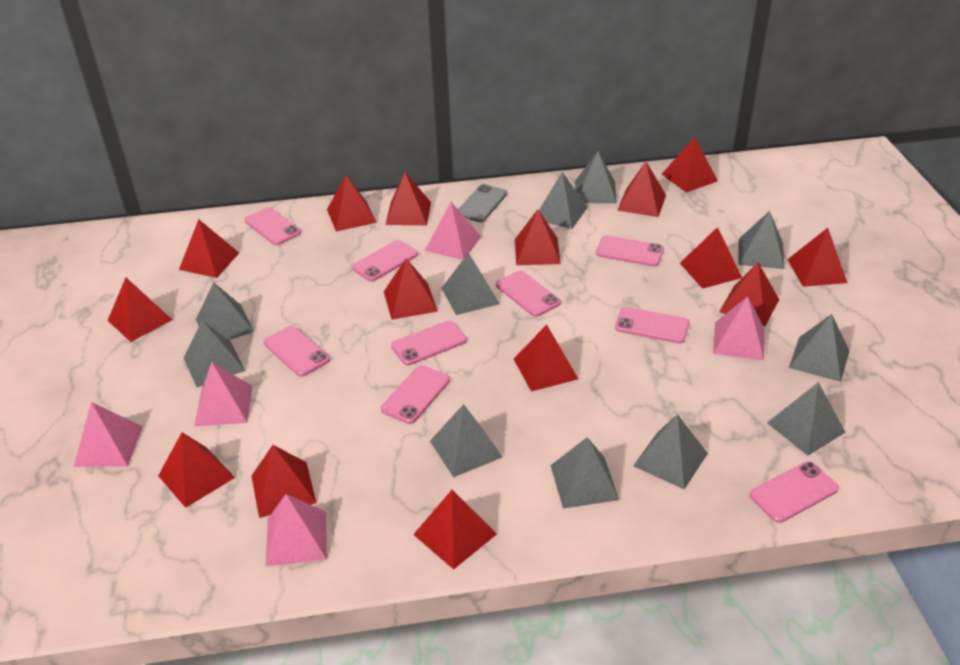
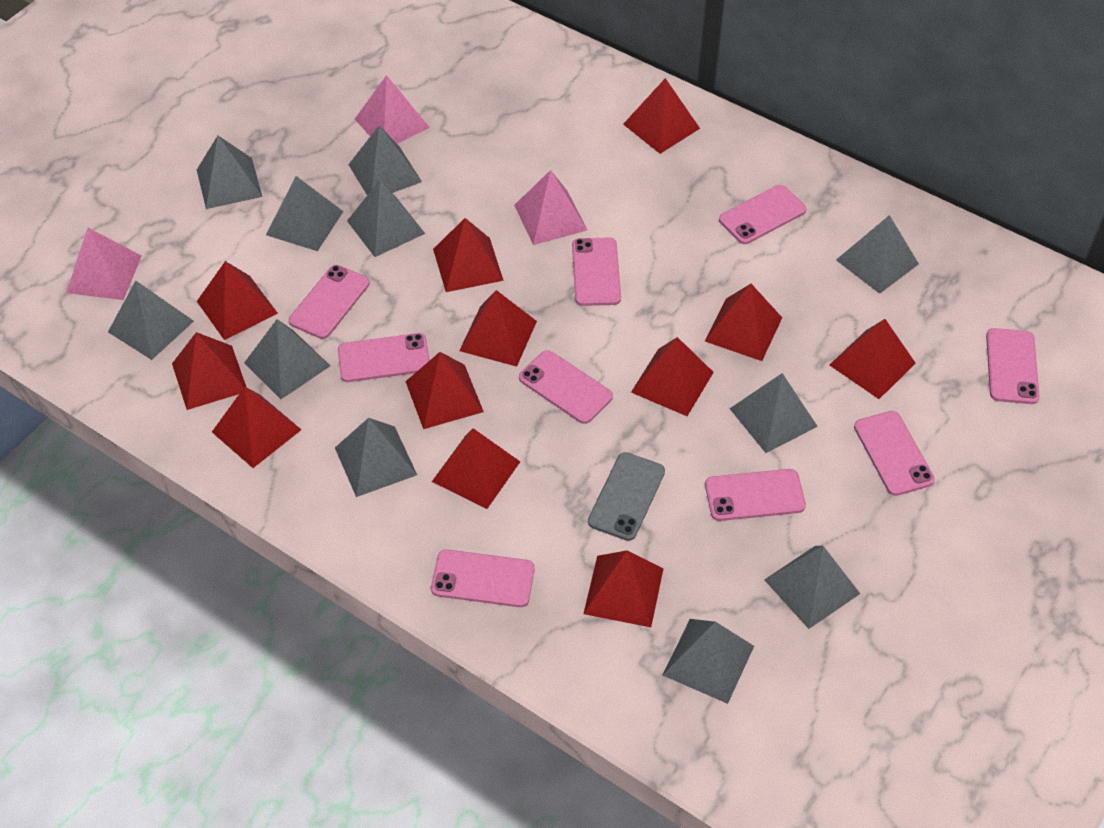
pink pyramid: 5 -> 3
red pyramid: 15 -> 12

